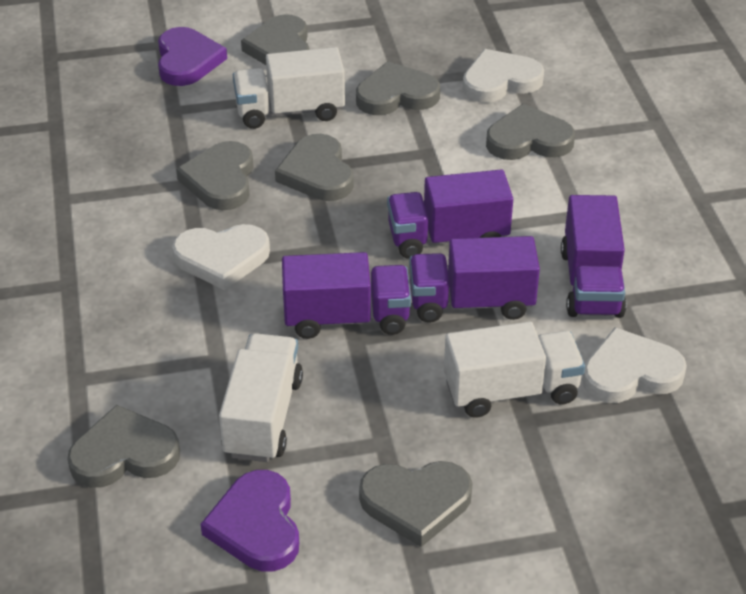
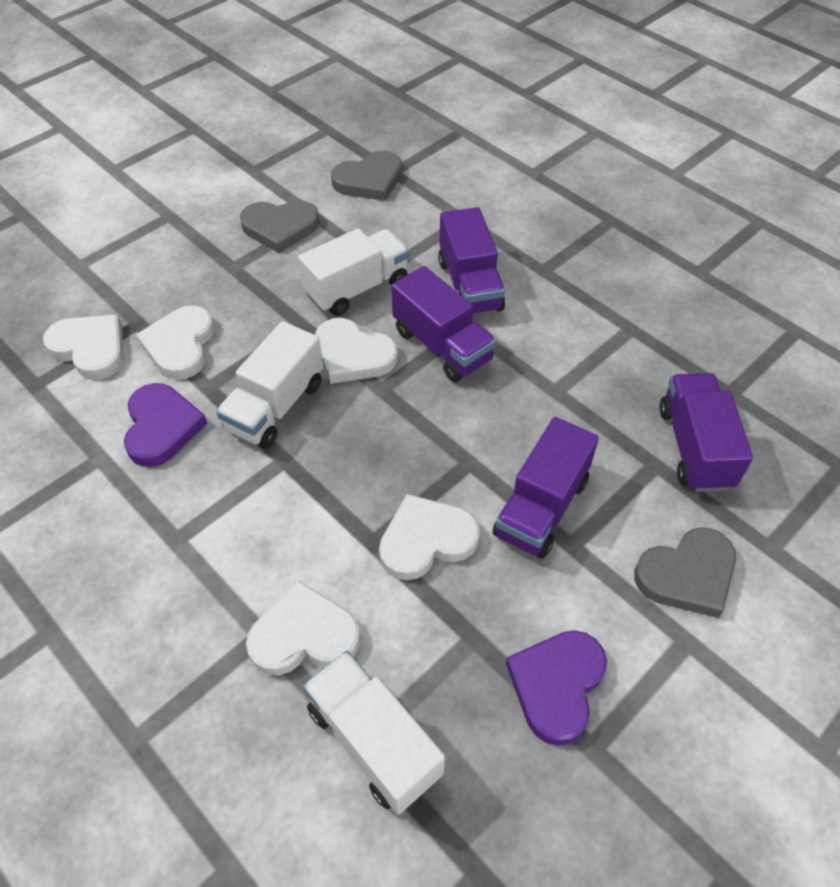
grey heart: 7 -> 3
white heart: 3 -> 5

